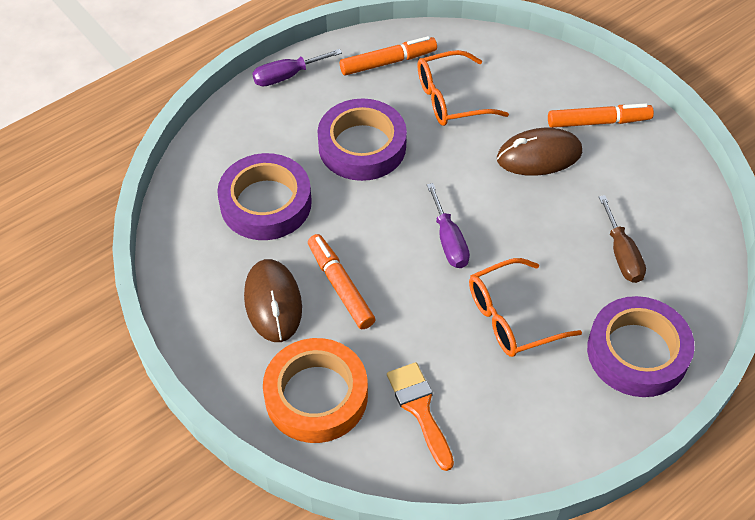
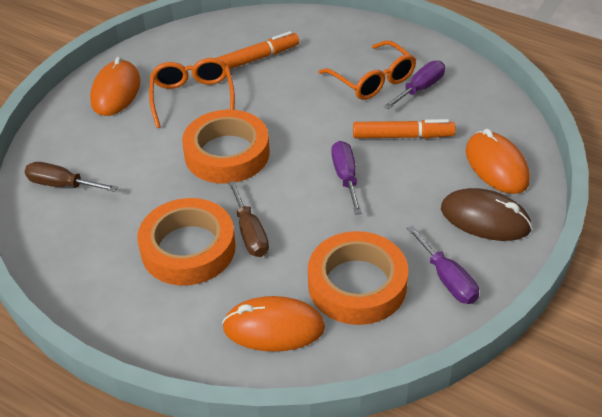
brown mouse: 2 -> 1
brown screwdriver: 1 -> 2
orange brush: 1 -> 0
orange marker: 3 -> 2
orange mouse: 0 -> 3
orange tape: 1 -> 3
purple screwdriver: 2 -> 3
purple tape: 3 -> 0

